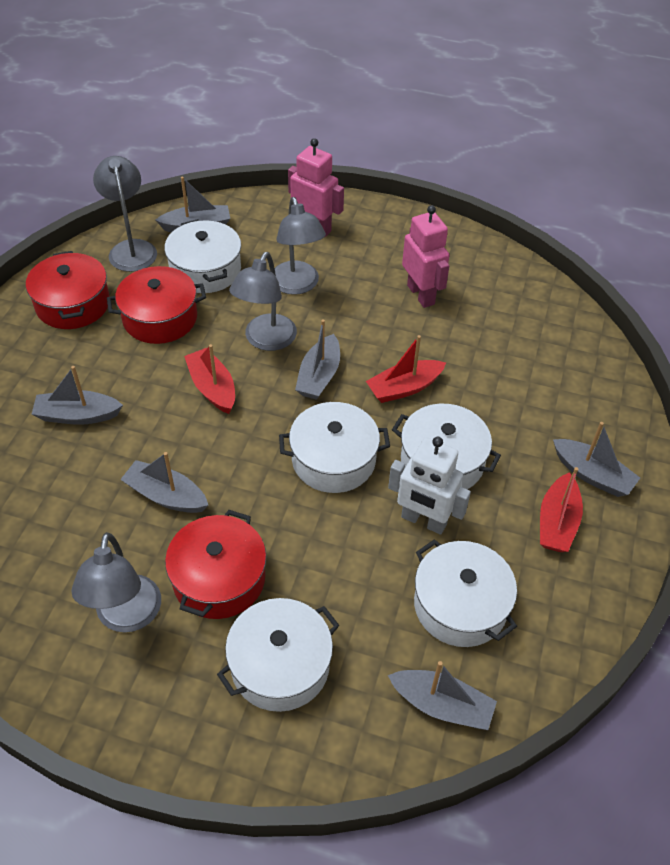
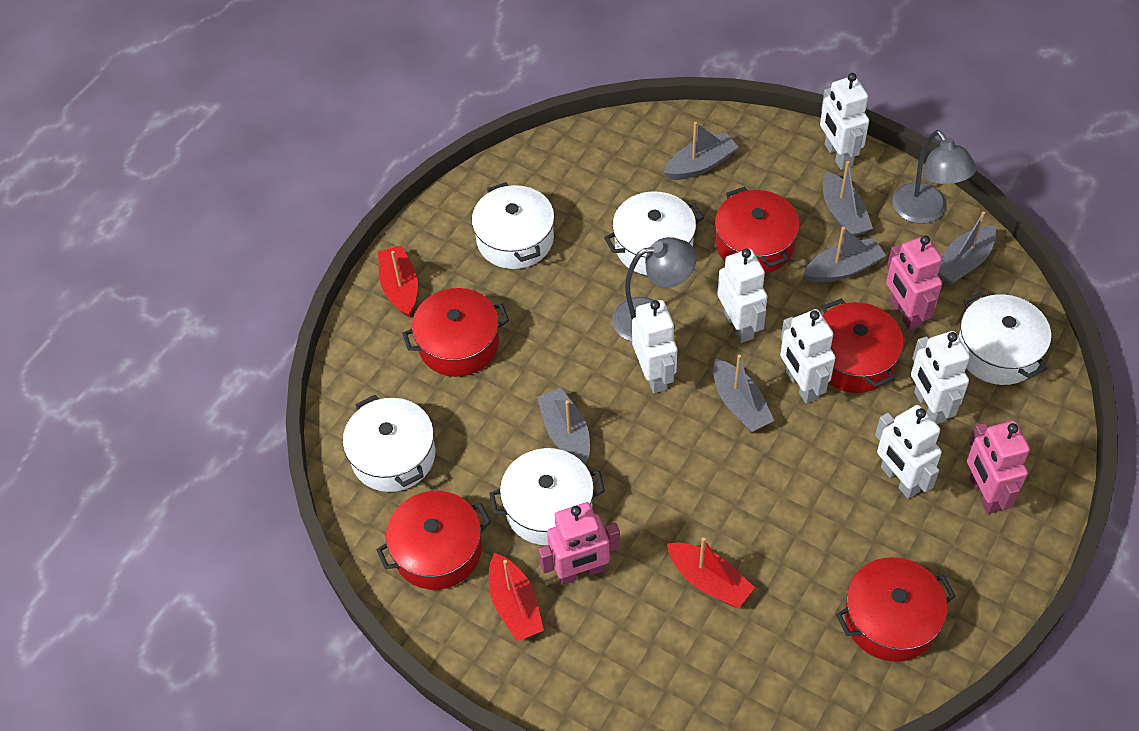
grey lamp: 4 -> 2
pink robot: 2 -> 3
red pot: 3 -> 5
white robot: 1 -> 6

